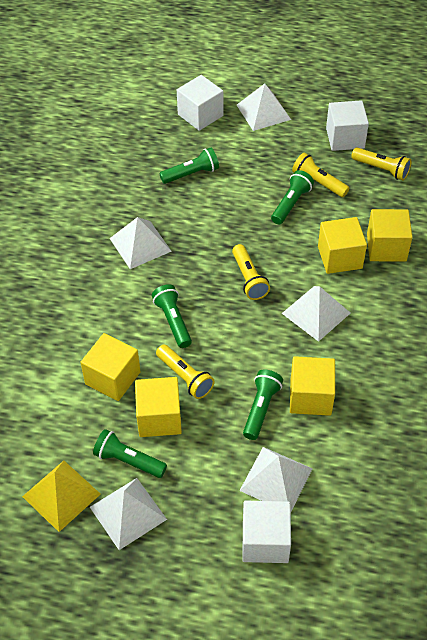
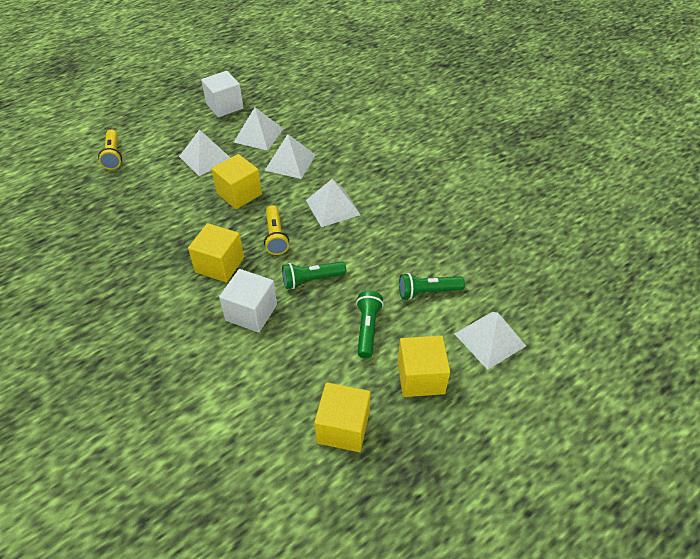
green flashlight: 5 -> 3
white cube: 3 -> 2
yellow cube: 5 -> 4
yellow flashlight: 4 -> 2
yellow pyramid: 1 -> 0

